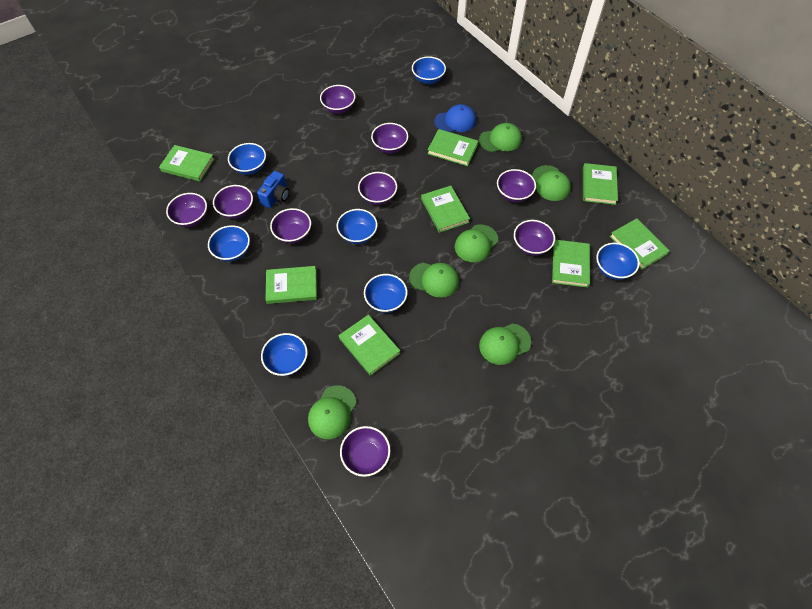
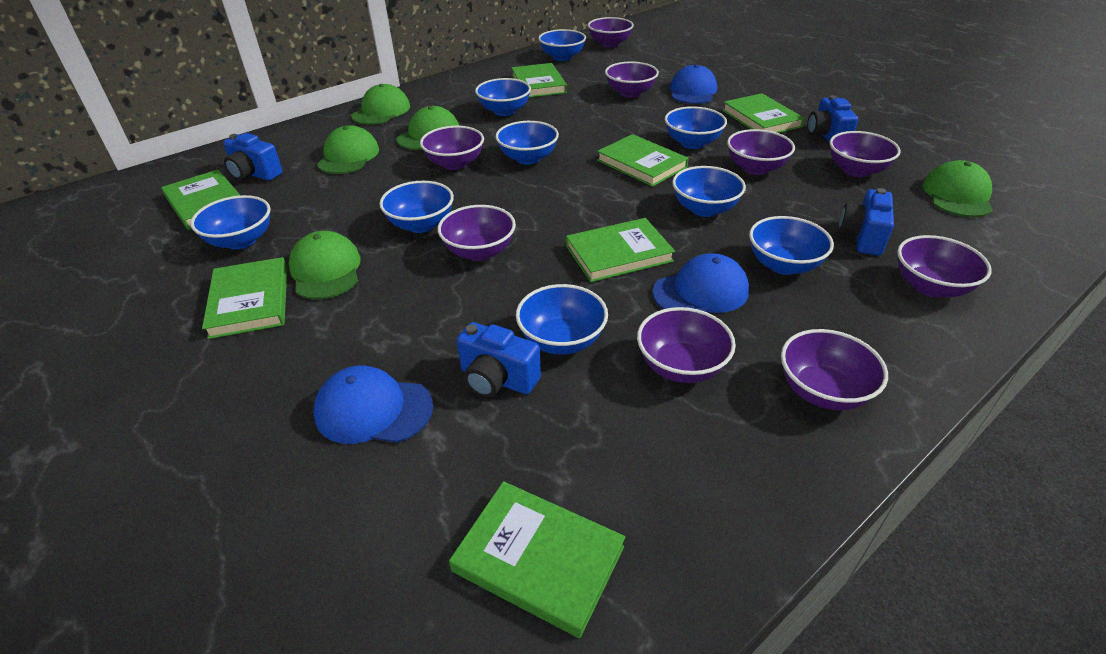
blue bowl: 7 -> 9
blue camera: 1 -> 4
blue cap: 1 -> 3
green book: 8 -> 7
green cap: 6 -> 5

